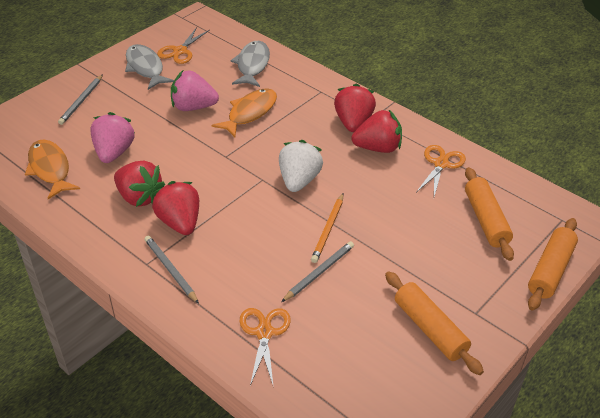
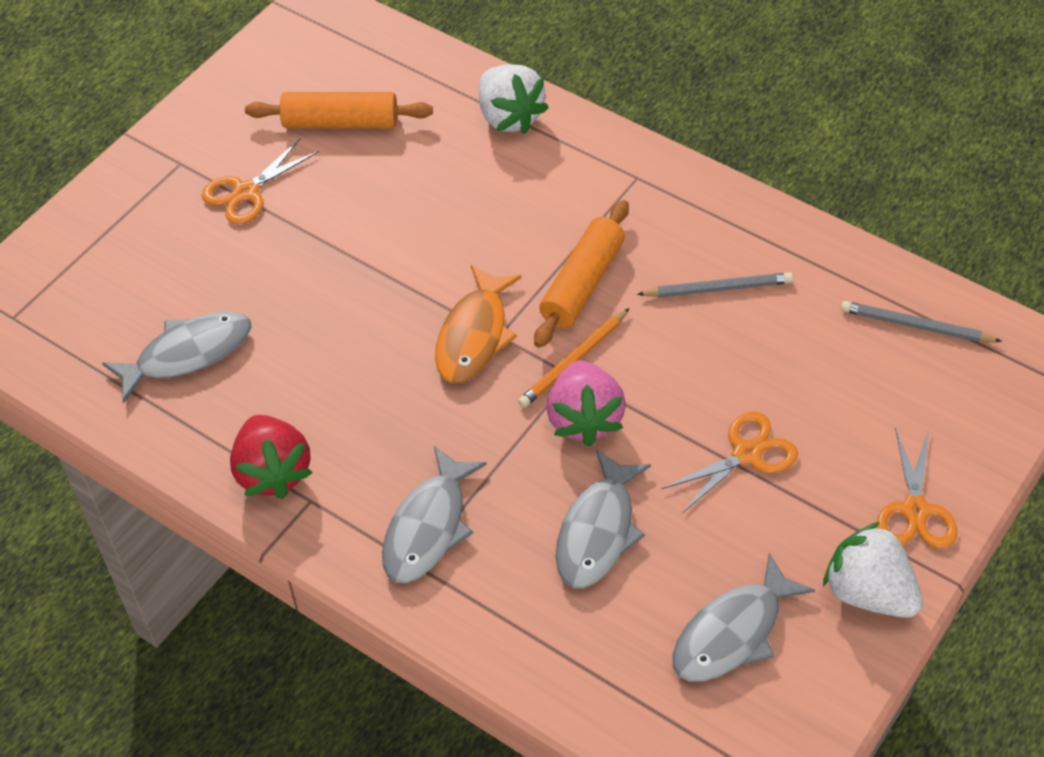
grey fish: 2 -> 4
grey pencil: 3 -> 2
orange fish: 2 -> 1
orange rolling pin: 3 -> 2
pink strawberry: 2 -> 1
red strawberry: 4 -> 1
white strawberry: 1 -> 2

